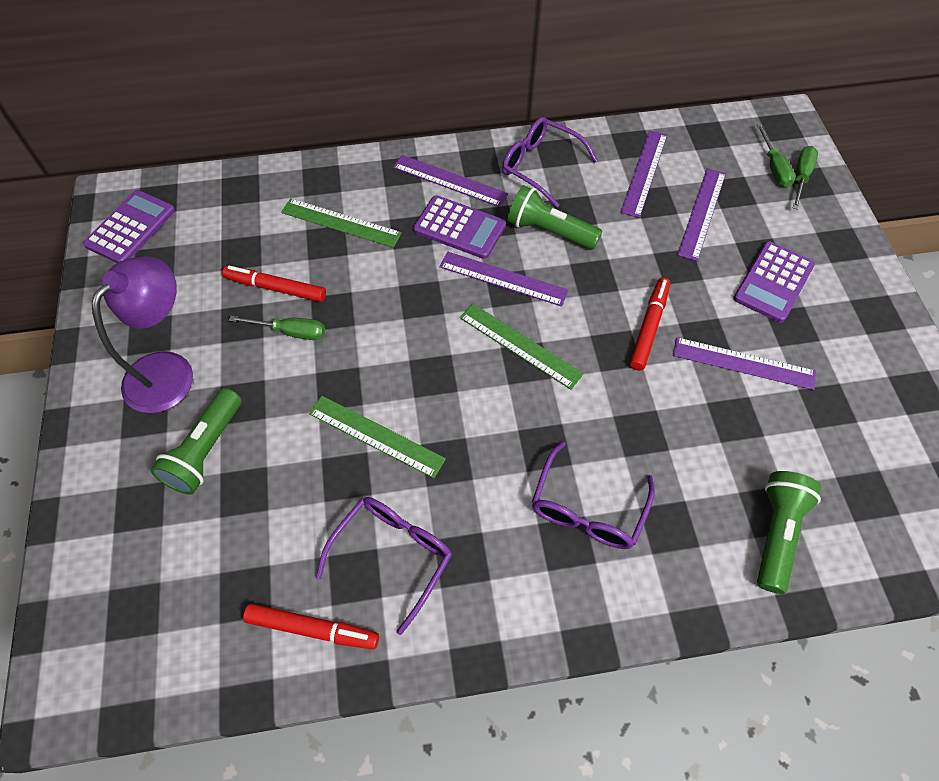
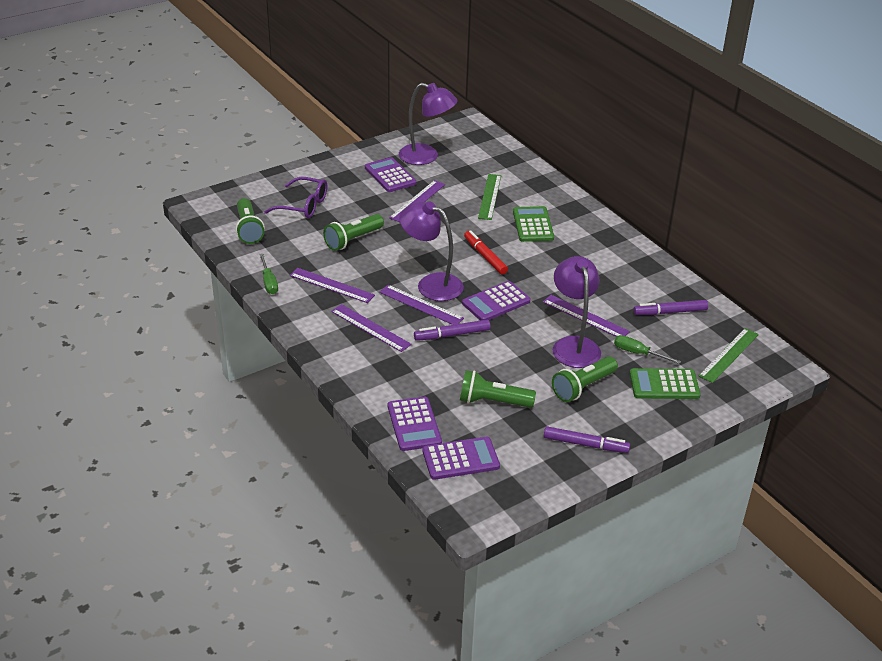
green calculator: 0 -> 2
green flashlight: 3 -> 4
green ruler: 3 -> 2
green screwdriver: 3 -> 2
purple calculator: 3 -> 4
purple glasses: 3 -> 1
purple lamp: 1 -> 3
purple marker: 0 -> 3
red marker: 3 -> 1

